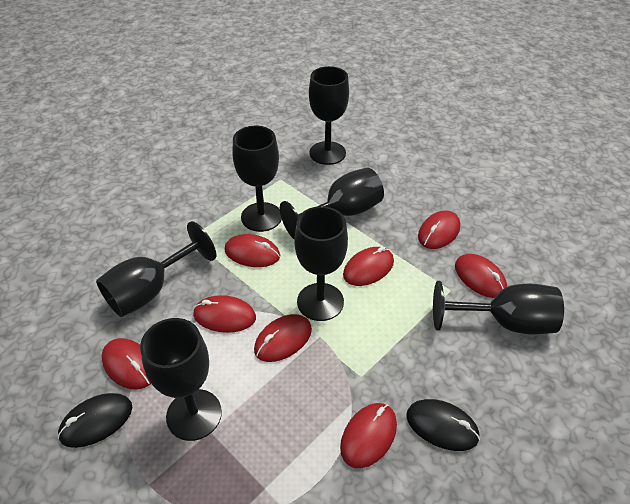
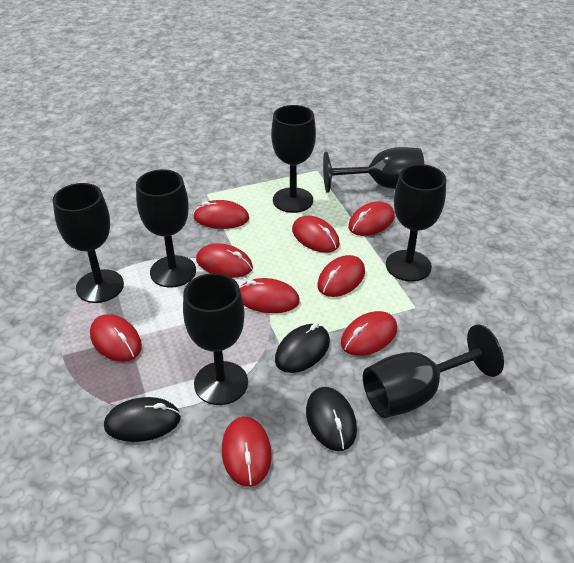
black mouse: 2 -> 3
red mouse: 8 -> 9

